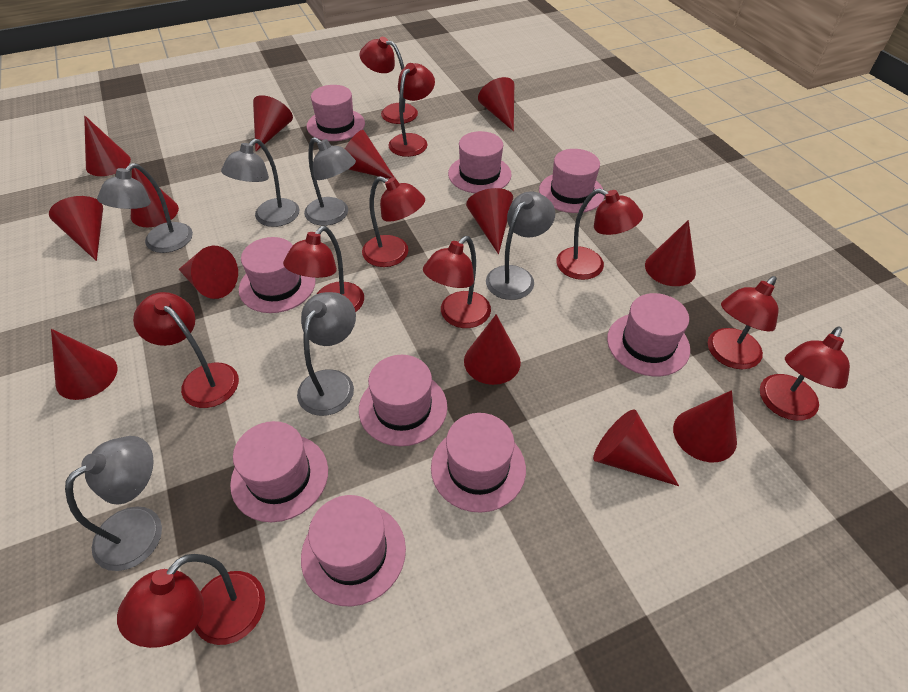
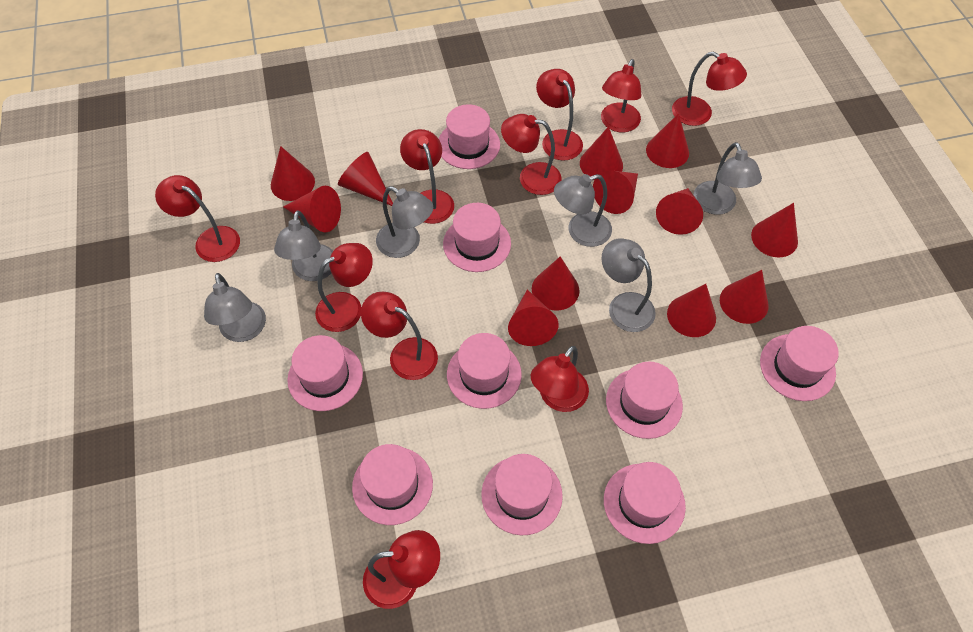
red cone: 13 -> 12

